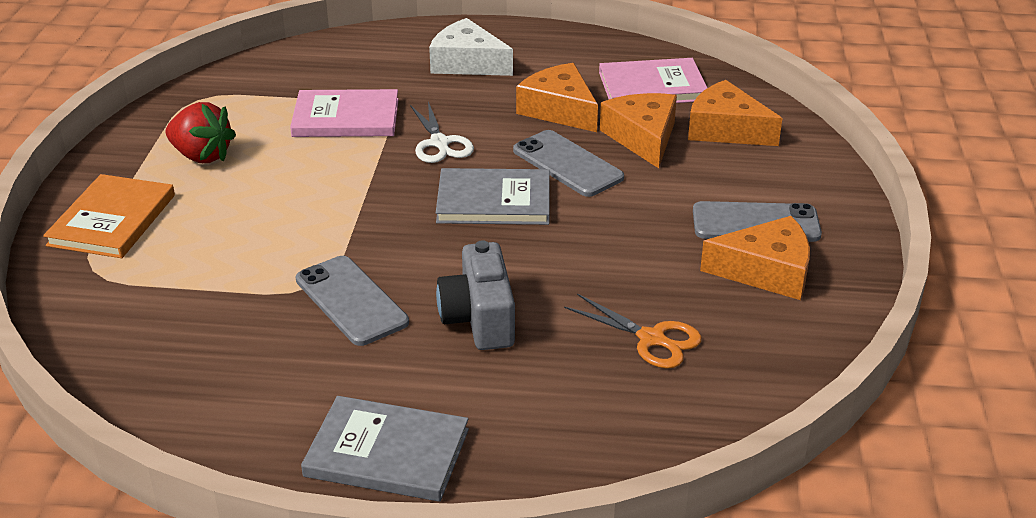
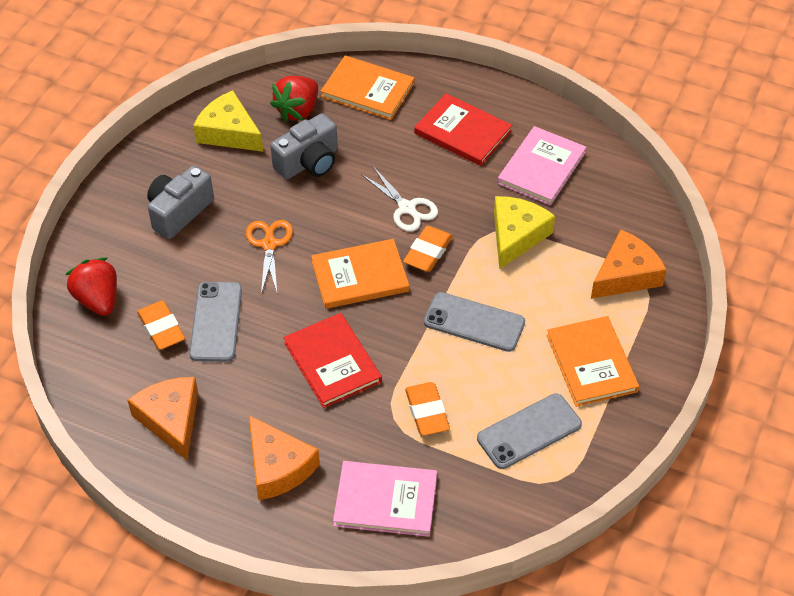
grey book: 2 -> 0
grey camera: 1 -> 2
orange book: 1 -> 3
orange cheese: 4 -> 3
orange eraser: 0 -> 3
red book: 0 -> 2
red strawberry: 1 -> 2
white cheese: 1 -> 0
yellow cheese: 0 -> 2

